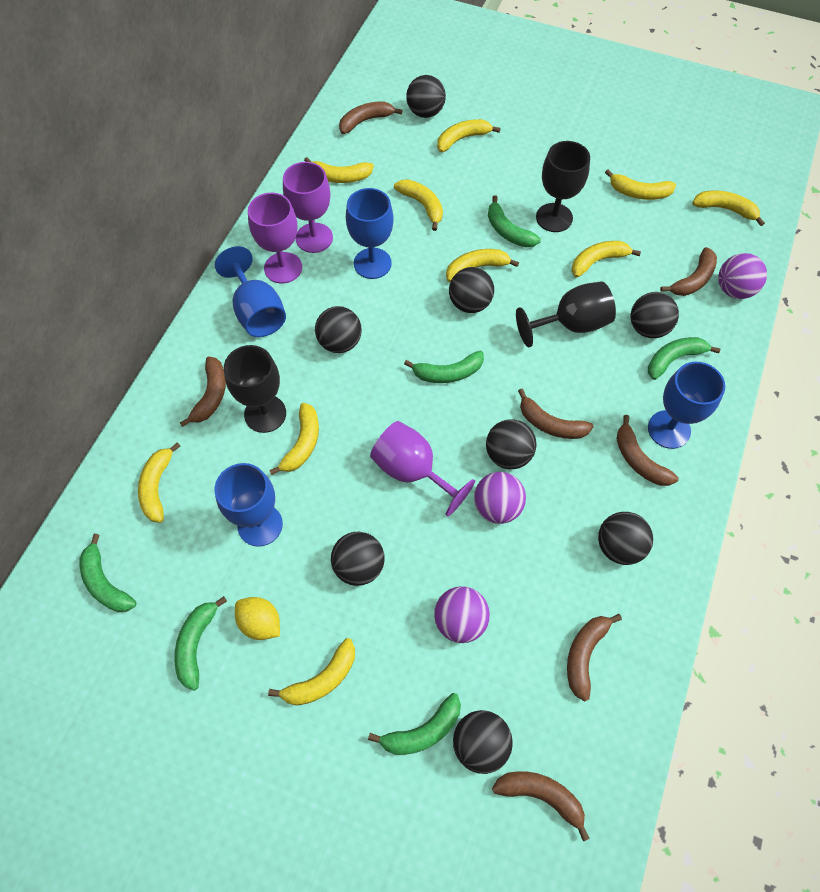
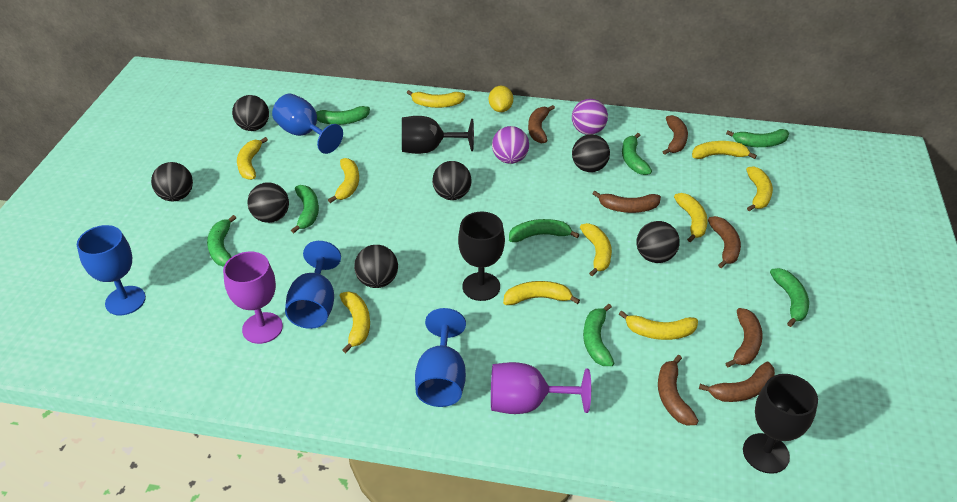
black ball: 8 -> 7
green banana: 6 -> 8
purple ball: 3 -> 2
purple goblet: 3 -> 2

